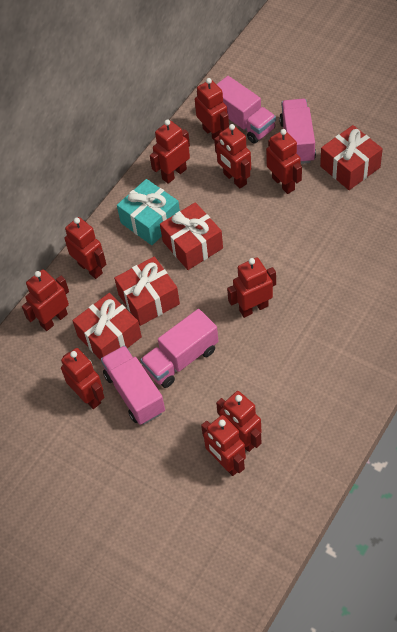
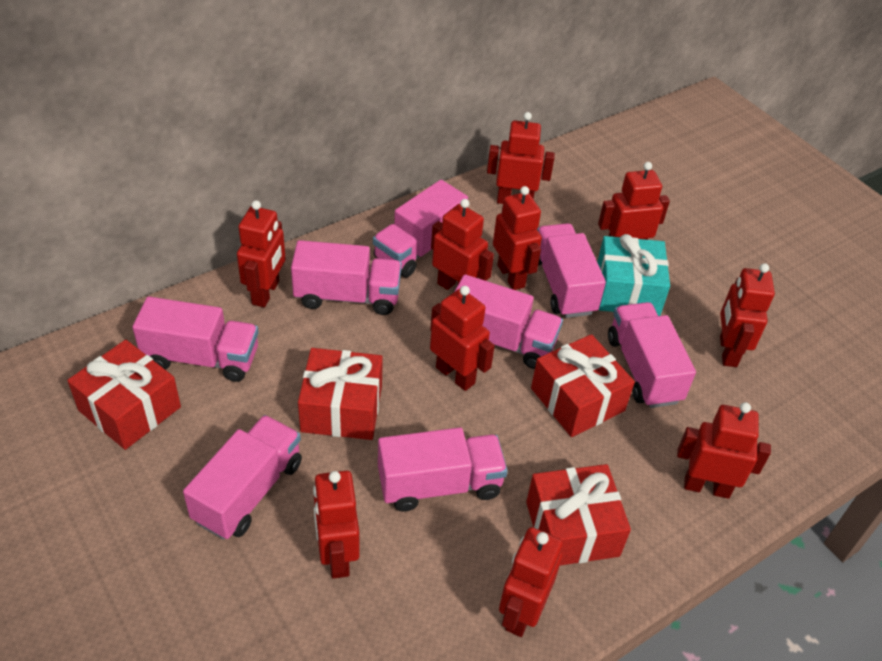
pink truck: 4 -> 8

